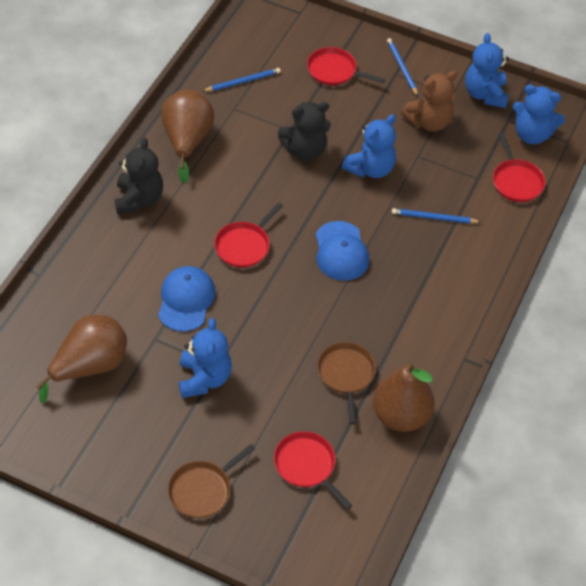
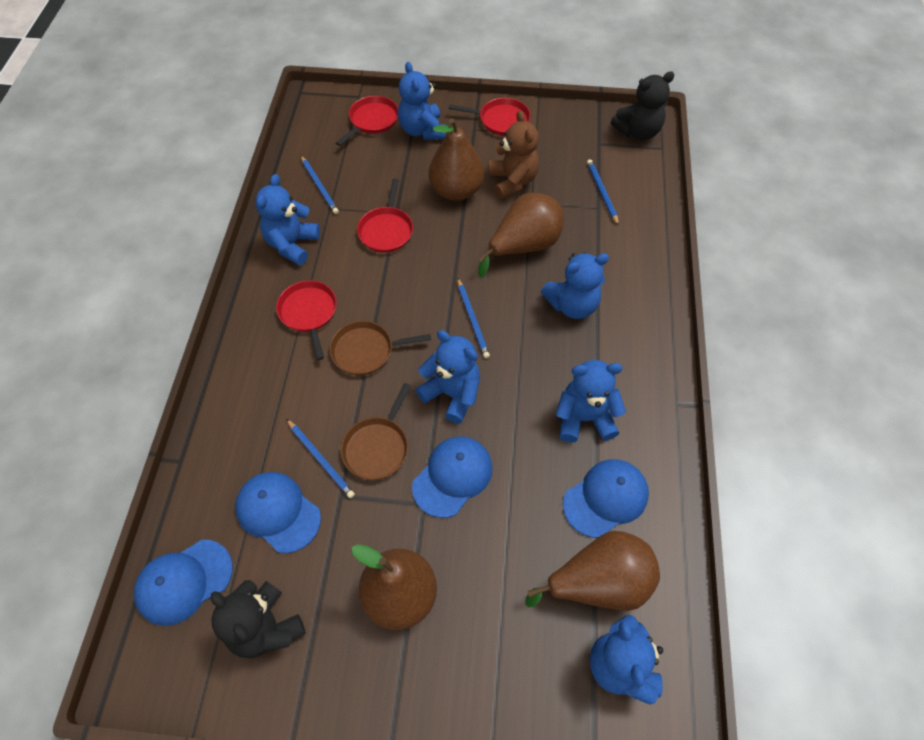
blue cap: 2 -> 4
blue pencil: 3 -> 4
blue teddy bear: 4 -> 6
brown pear: 3 -> 4

